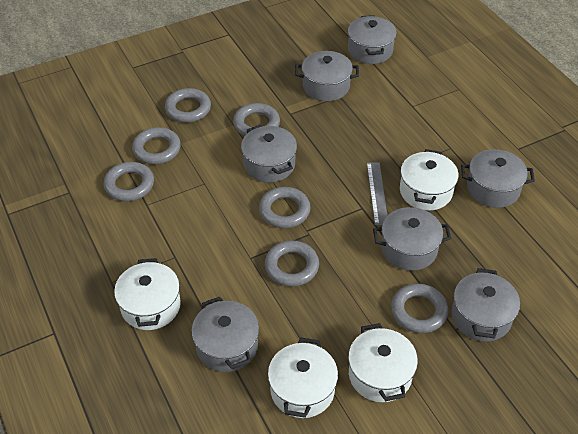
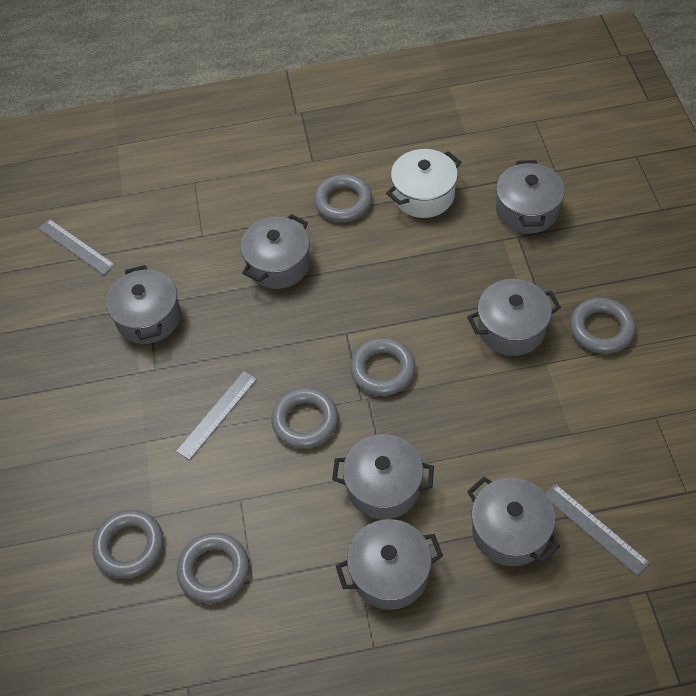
grey ring: 7 -> 6
grey ruler: 1 -> 3
white pot: 4 -> 1

